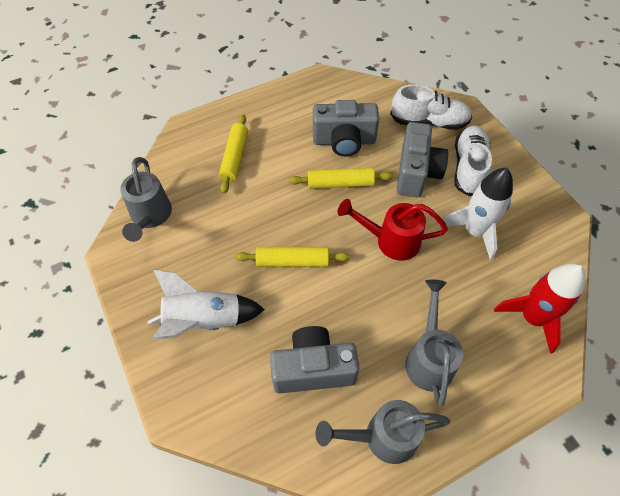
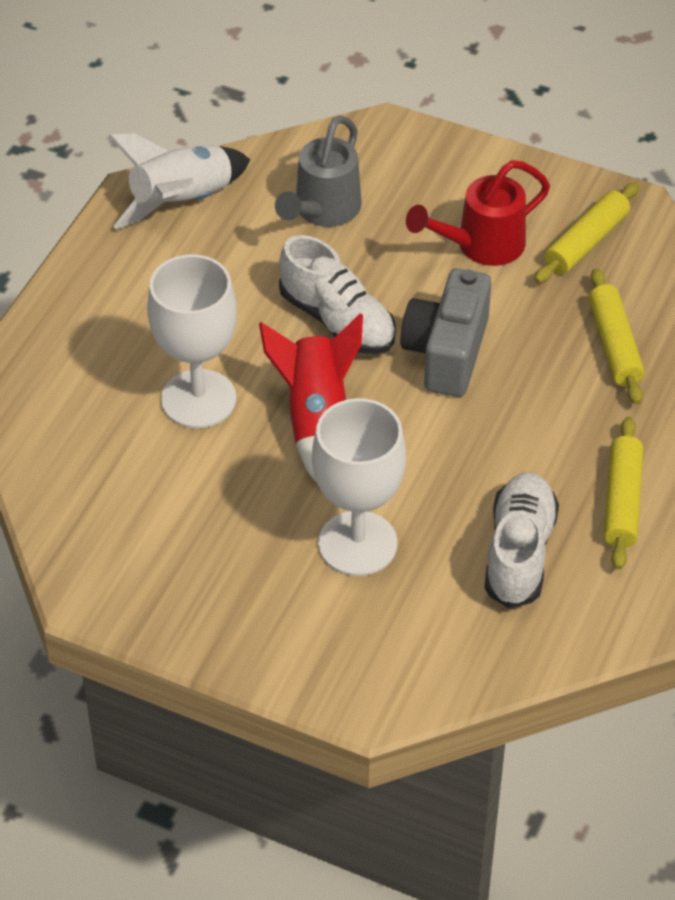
grey camera: 3 -> 1
grey watering can: 3 -> 1
white goblet: 0 -> 2
white rocket: 2 -> 1

